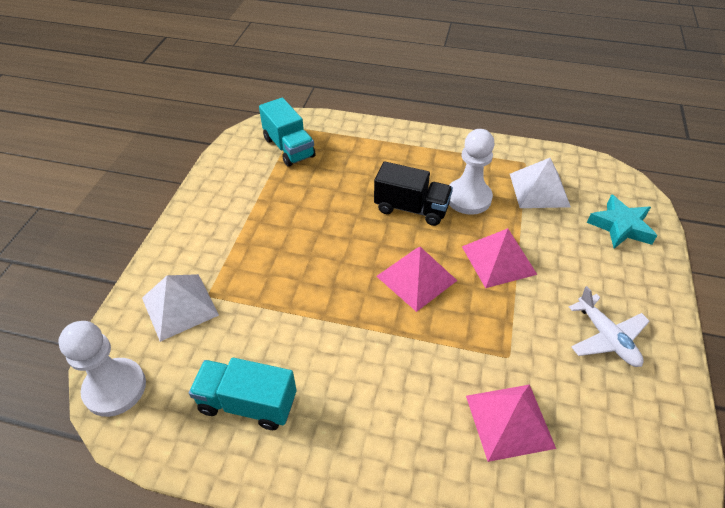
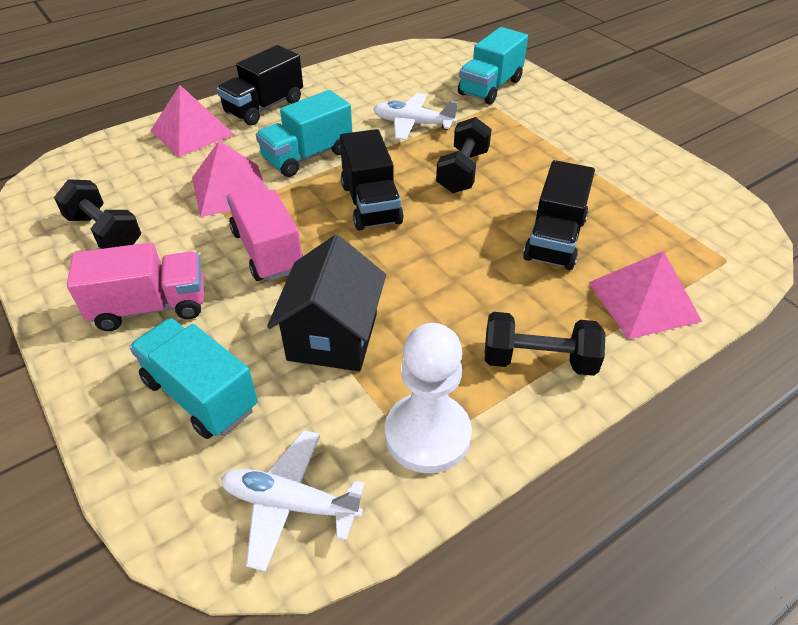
black dumbbell: 0 -> 3
black house: 0 -> 1
black truck: 1 -> 3
pink truck: 0 -> 2
turquoise star: 1 -> 0
turquoise truck: 2 -> 3
white pawn: 2 -> 1
white plane: 1 -> 2
white pyramid: 2 -> 0

